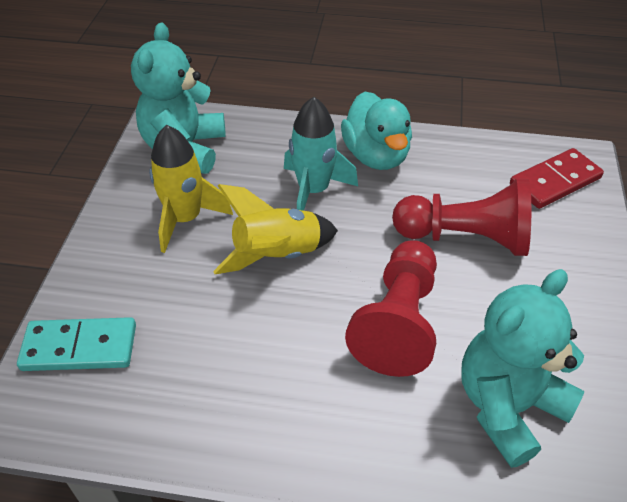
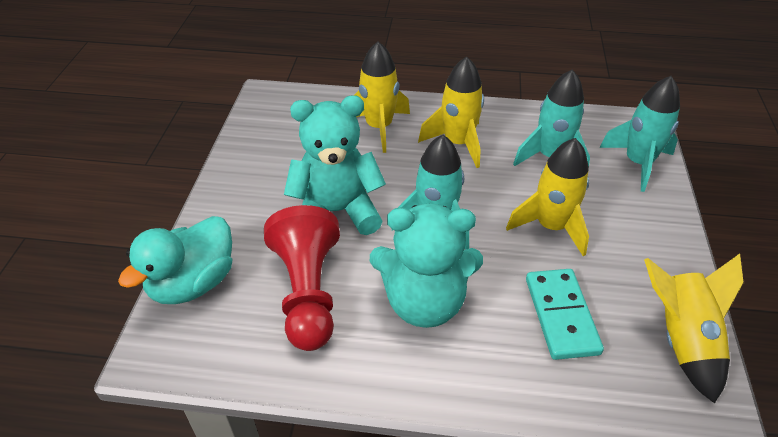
red domino: 1 -> 0
red pawn: 2 -> 1
turquoise rocket: 1 -> 3
yellow rocket: 2 -> 4

